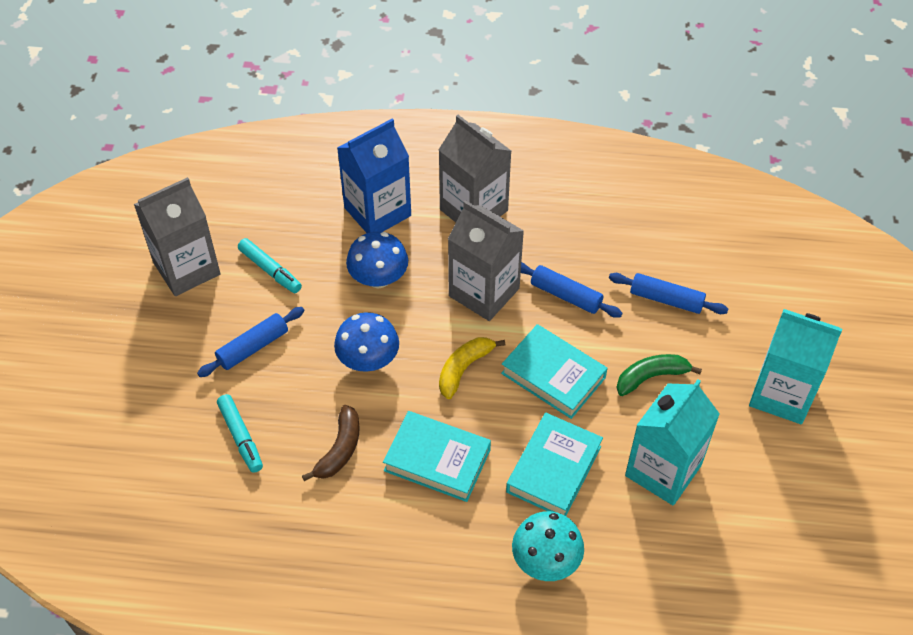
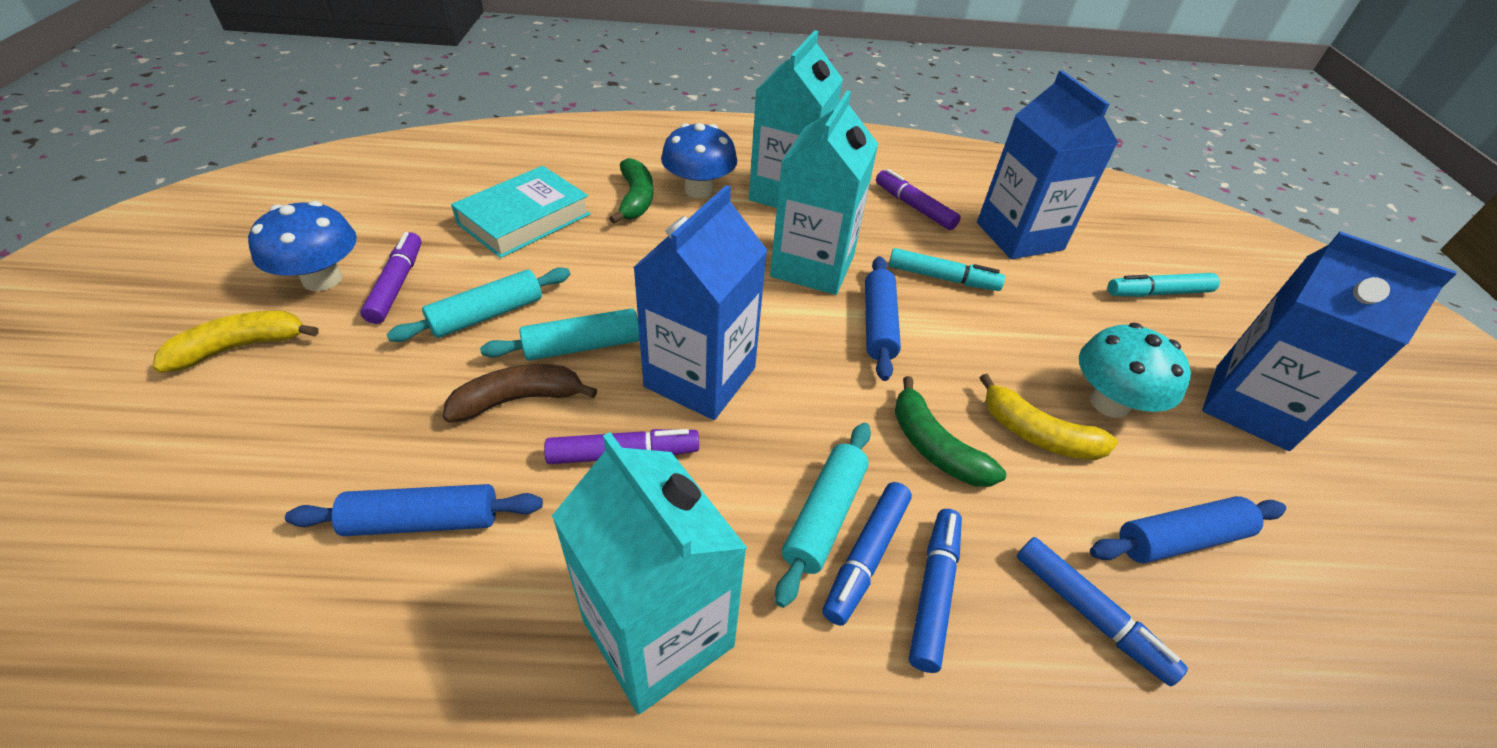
blue carton: 1 -> 3
blue marker: 0 -> 3
green banana: 1 -> 2
grey carton: 3 -> 0
purple marker: 0 -> 3
turquoise book: 3 -> 1
turquoise carton: 2 -> 3
turquoise rolling pin: 0 -> 3
yellow banana: 1 -> 2

